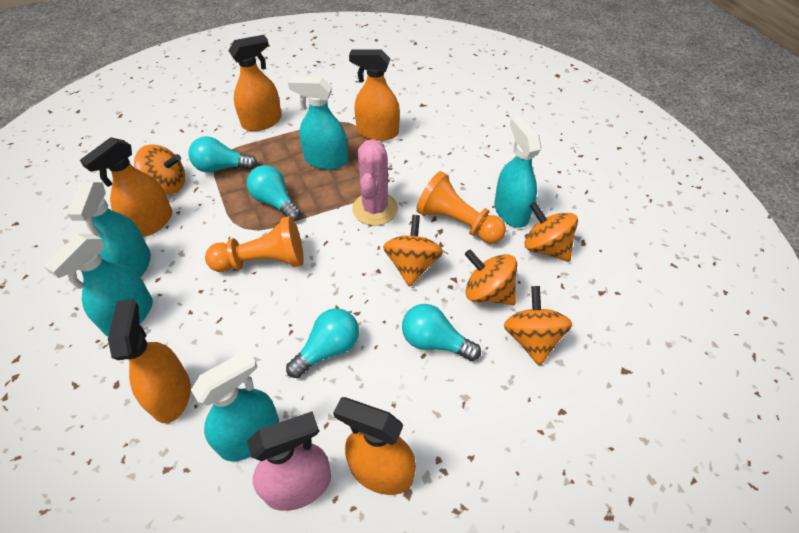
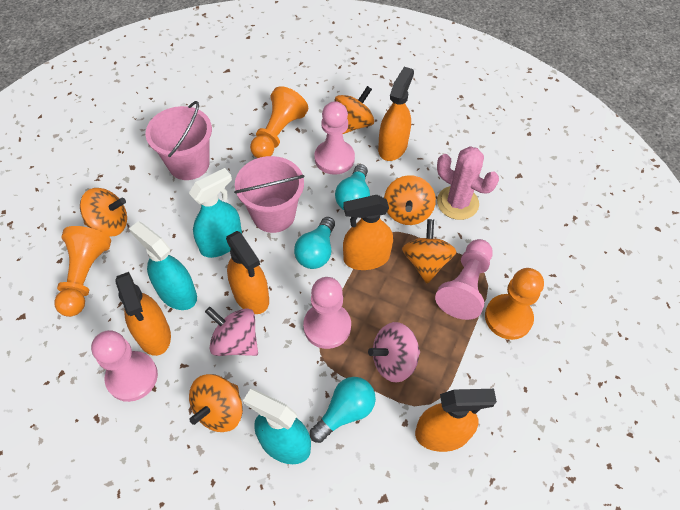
orange pawn: 2 -> 3
pink bucket: 0 -> 2
pink pawn: 0 -> 4
pink spinning top: 0 -> 2
pink spray bottle: 1 -> 0
turquoise light bulb: 4 -> 3
turquoise spray bottle: 5 -> 3

